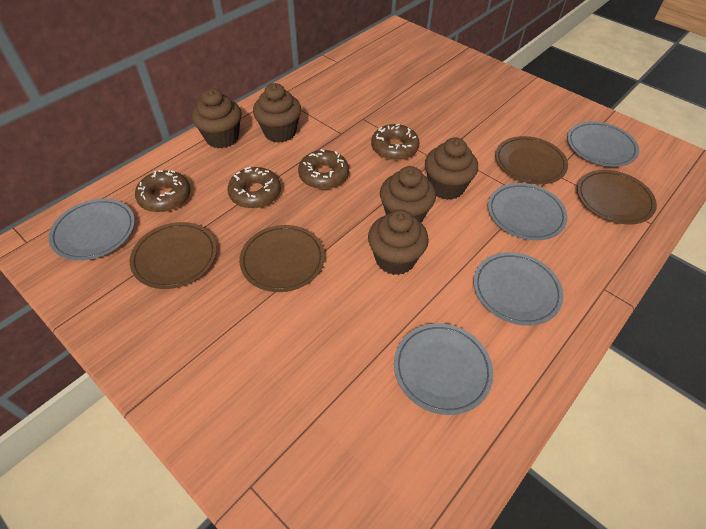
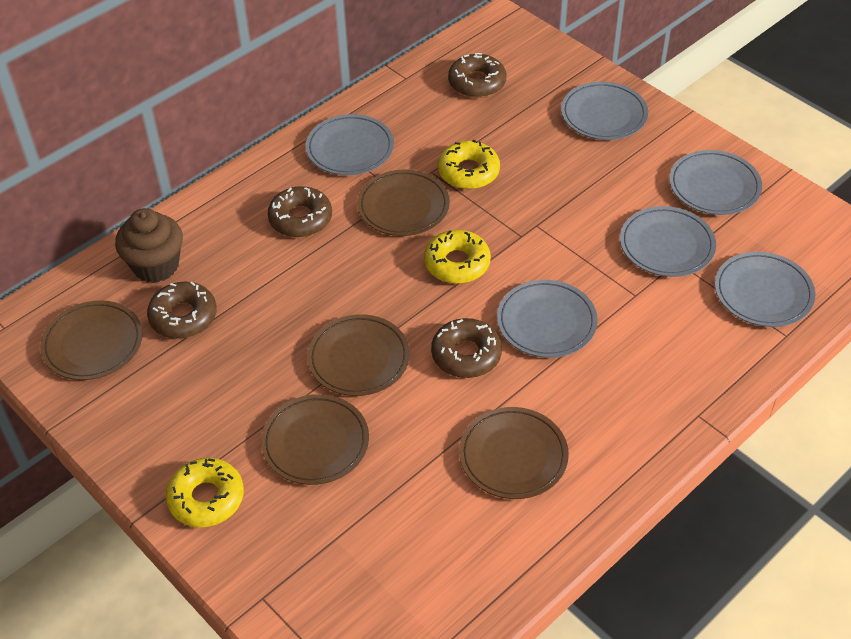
brown cupcake: 5 -> 1
brown plate: 4 -> 5
grey plate: 5 -> 6
yellow donut: 0 -> 3

